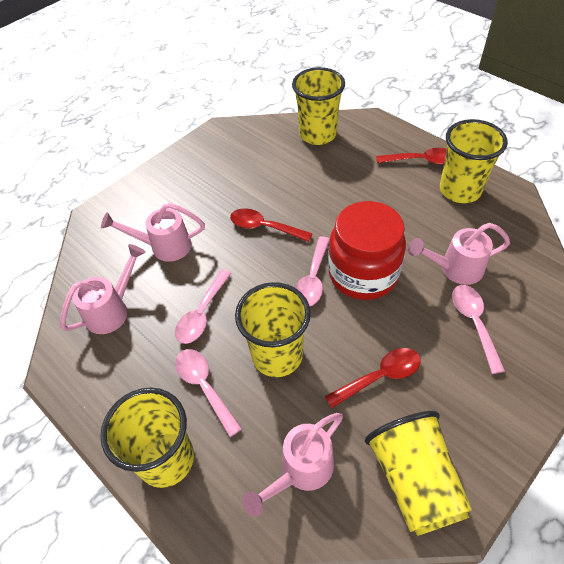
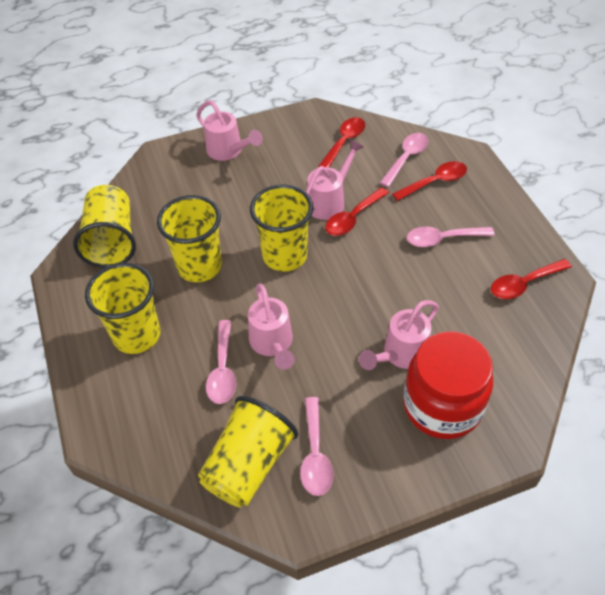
red spoon: 3 -> 4

